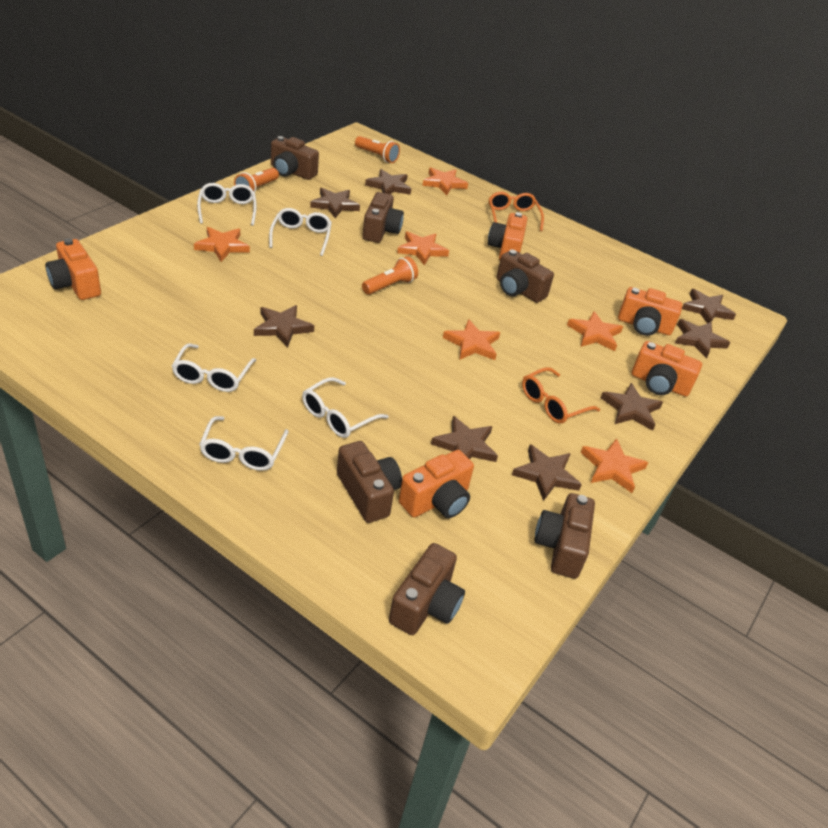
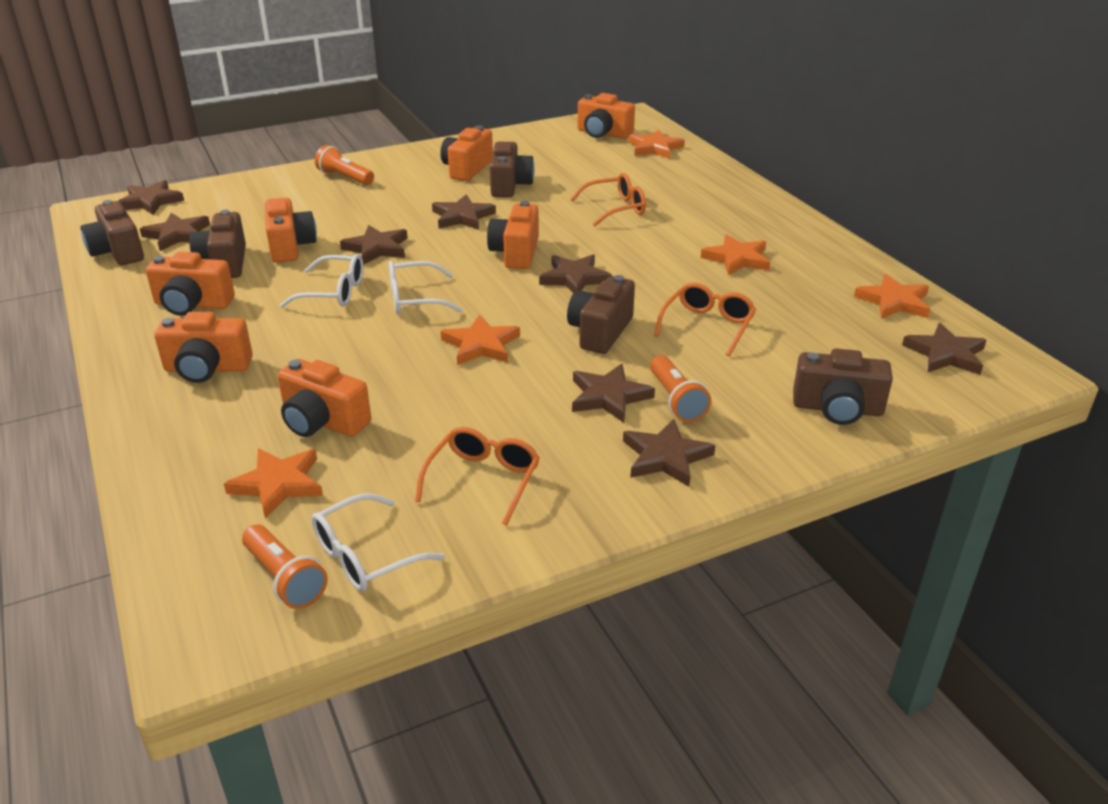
brown camera: 6 -> 5
orange camera: 5 -> 7
orange glasses: 2 -> 3
orange star: 6 -> 5
white glasses: 5 -> 3

